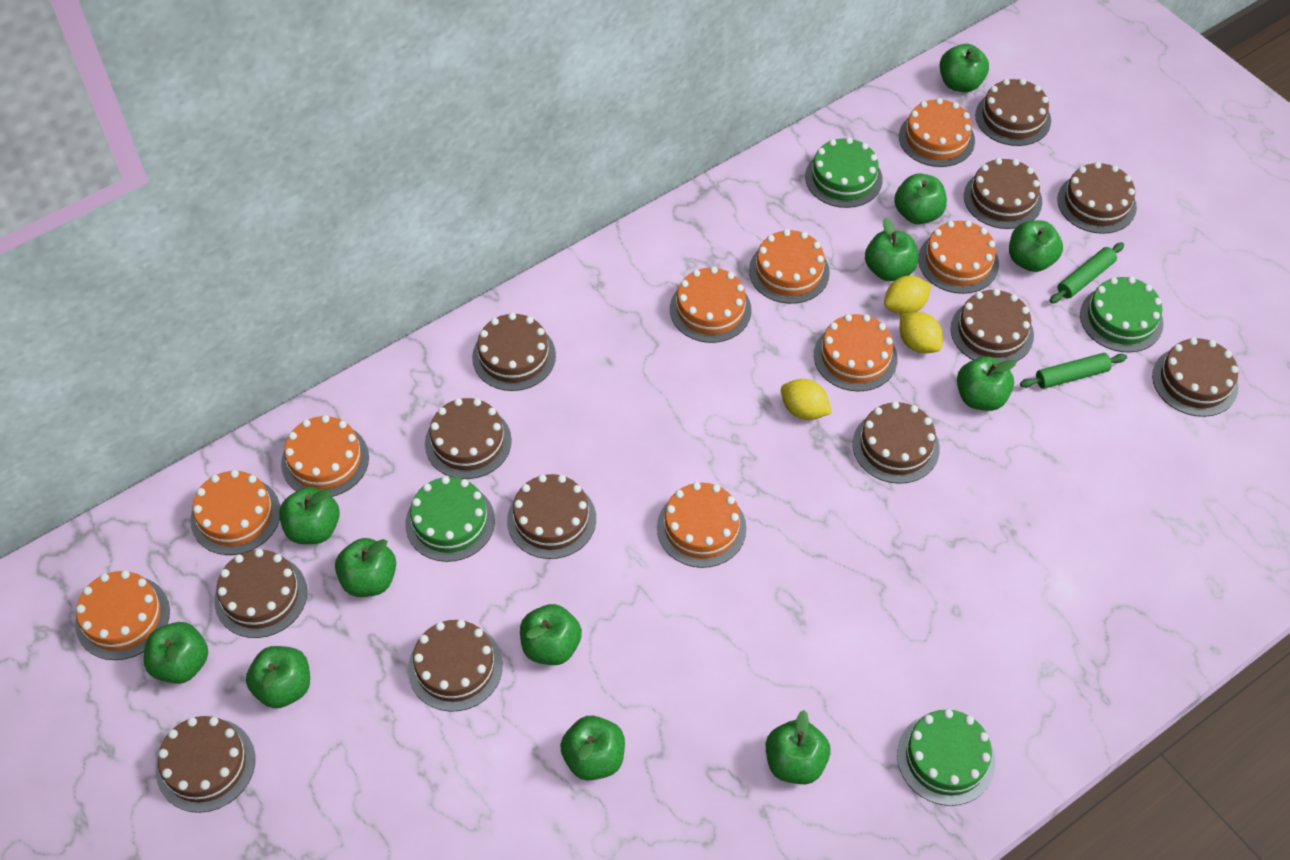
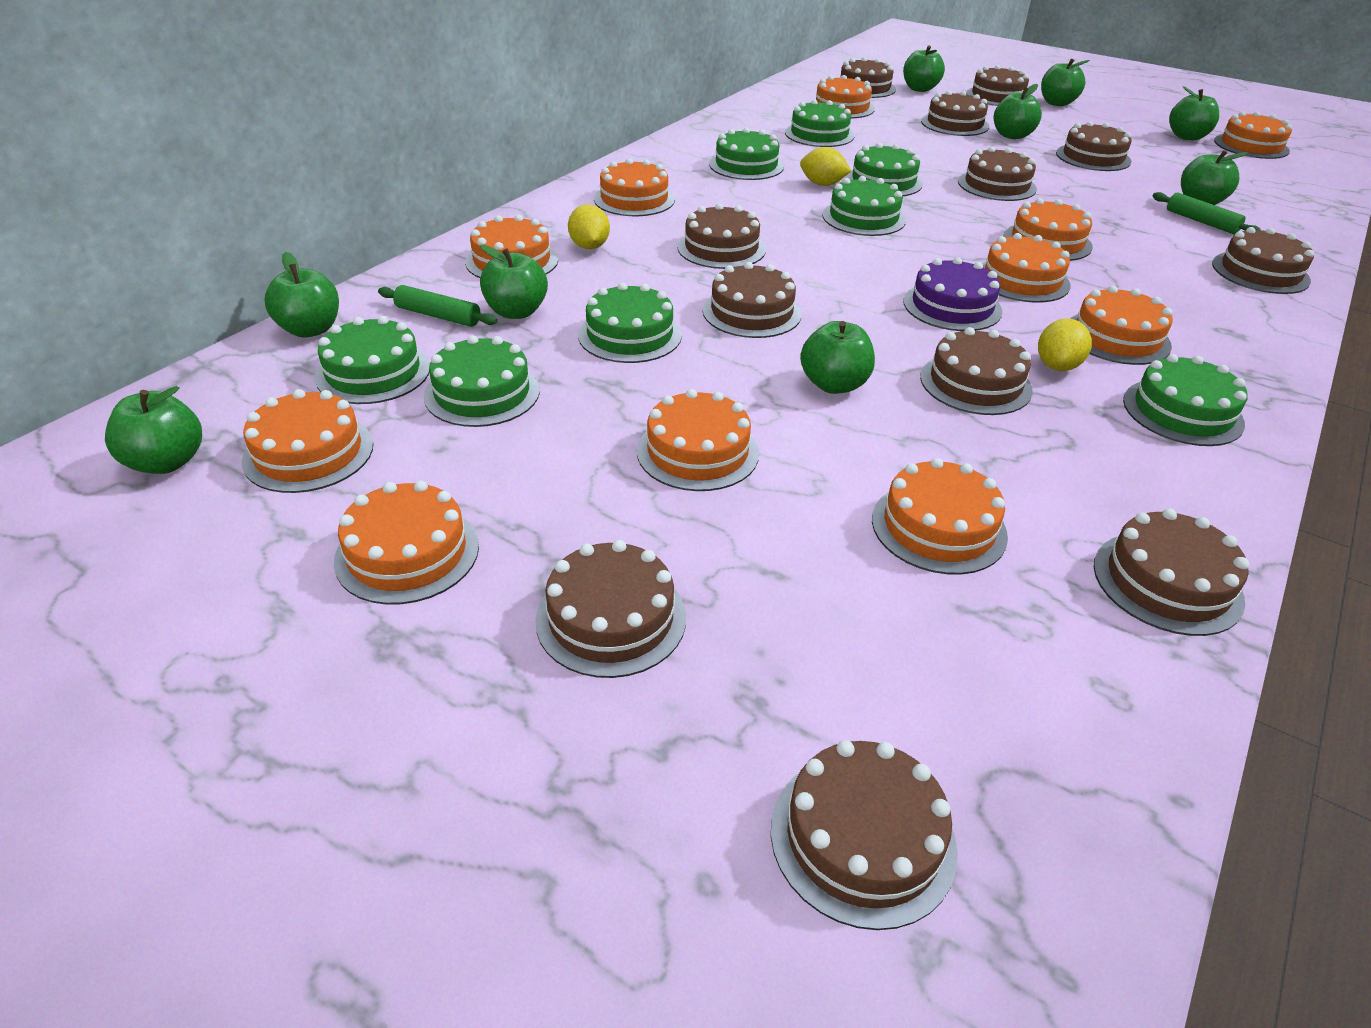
green apple: 12 -> 9
green cake: 4 -> 8
orange cake: 9 -> 11
purple cake: 0 -> 1

